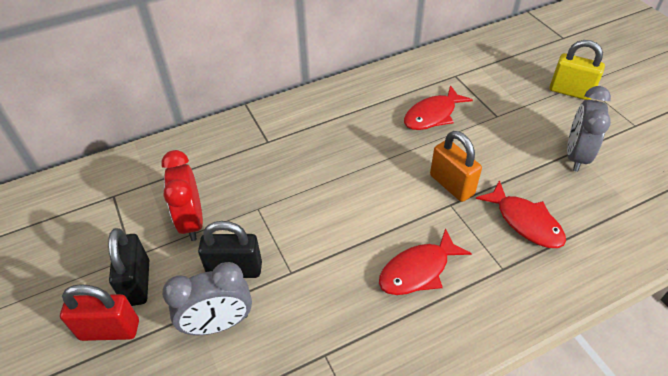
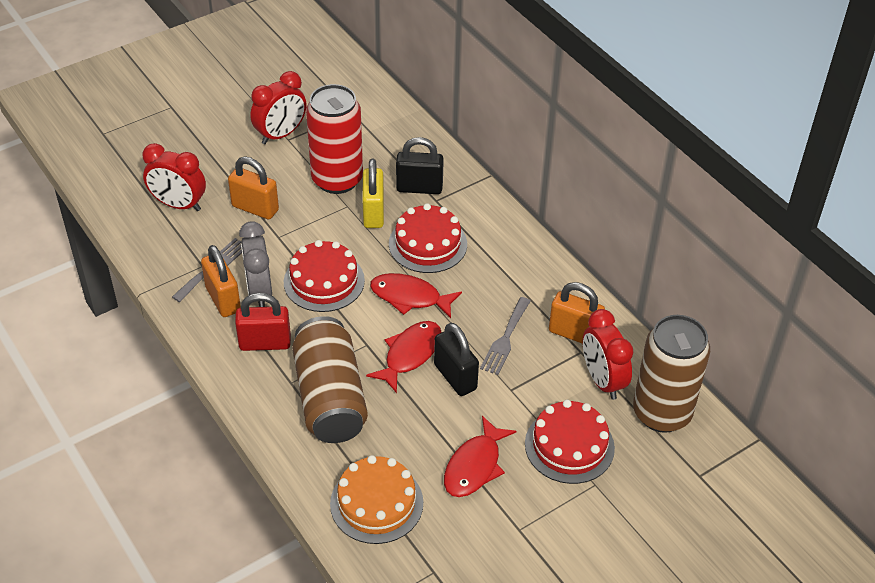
brown can: 0 -> 2
grey clock: 2 -> 1
grey fork: 0 -> 2
orange cake: 0 -> 1
orange padlock: 1 -> 3
red cake: 0 -> 3
red can: 0 -> 1
red clock: 1 -> 3

